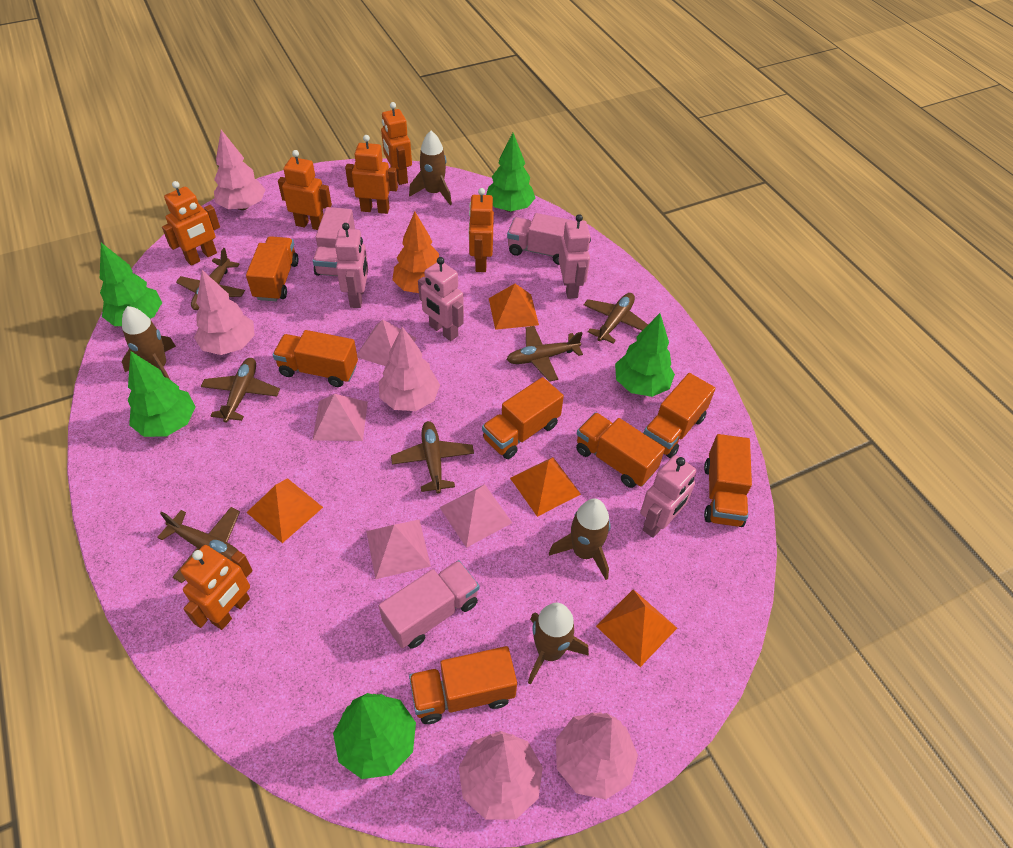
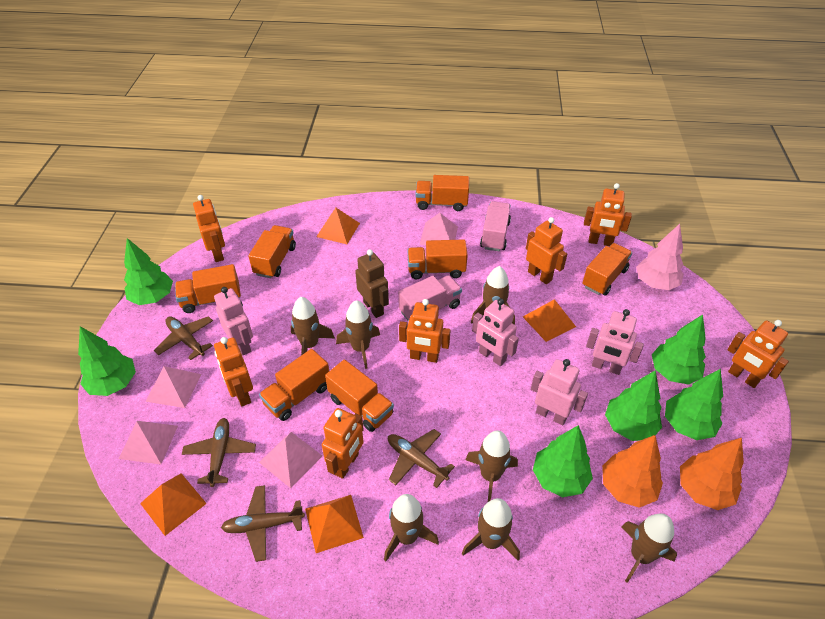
brown plane: 6 -> 4
brown robot: 0 -> 1
brown rocket: 4 -> 7
green tree: 5 -> 6
orange robot: 6 -> 7
orange tree: 1 -> 2
pink tree: 5 -> 1
pink truck: 3 -> 2

